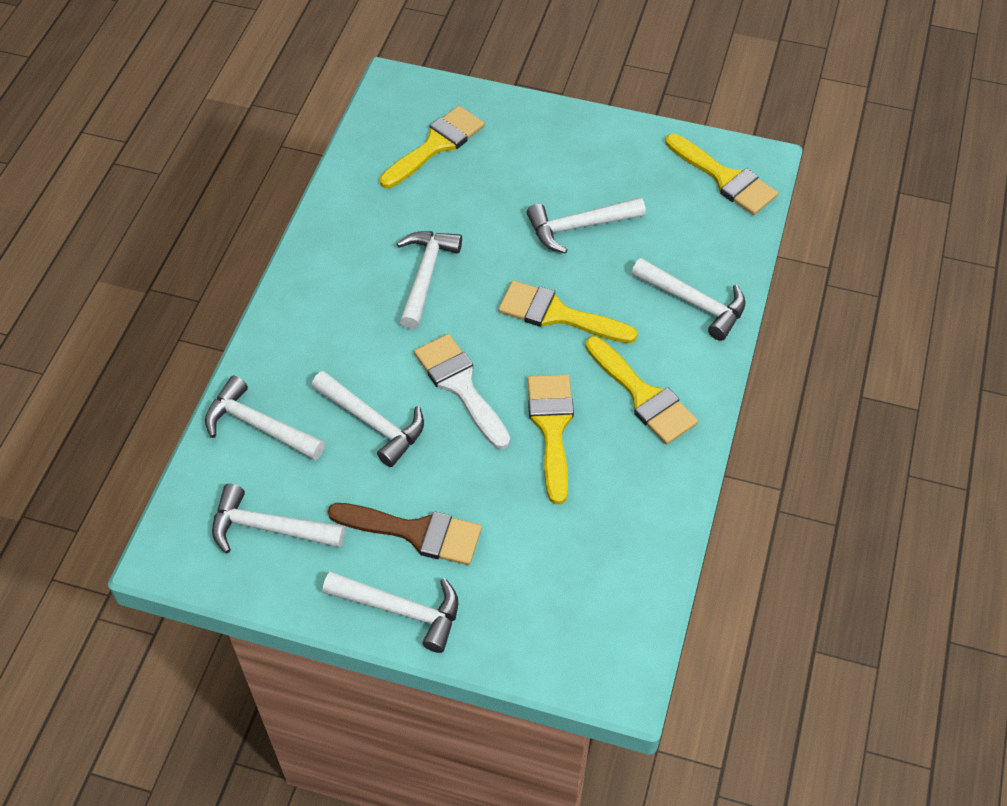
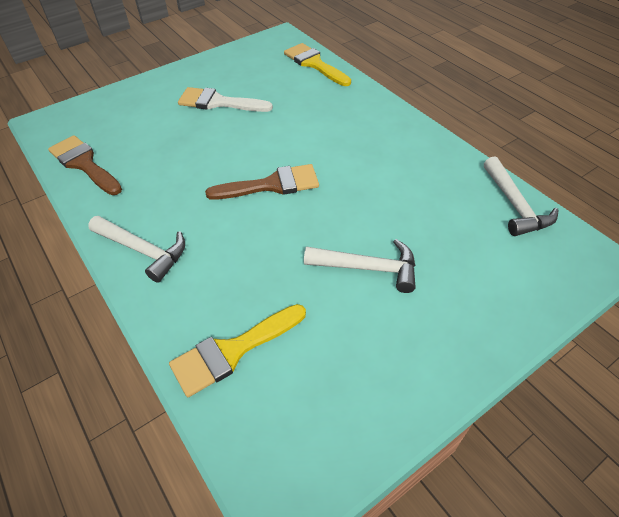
brown brush: 1 -> 2
white hammer: 7 -> 3
yellow brush: 5 -> 2

